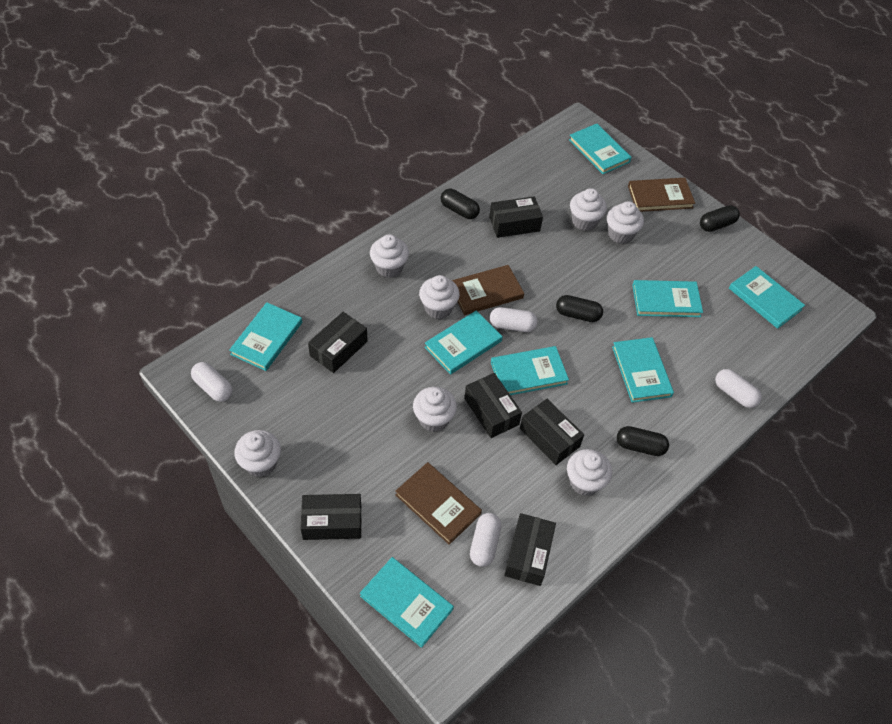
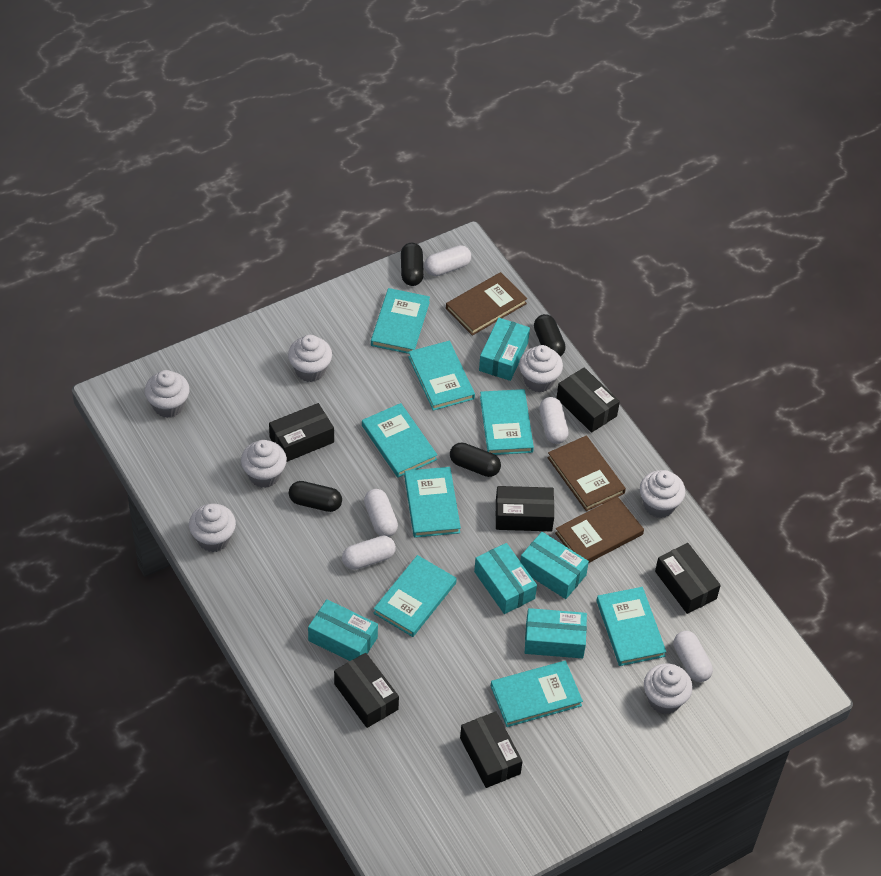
turquoise box: 0 -> 5
white capsule: 4 -> 5

